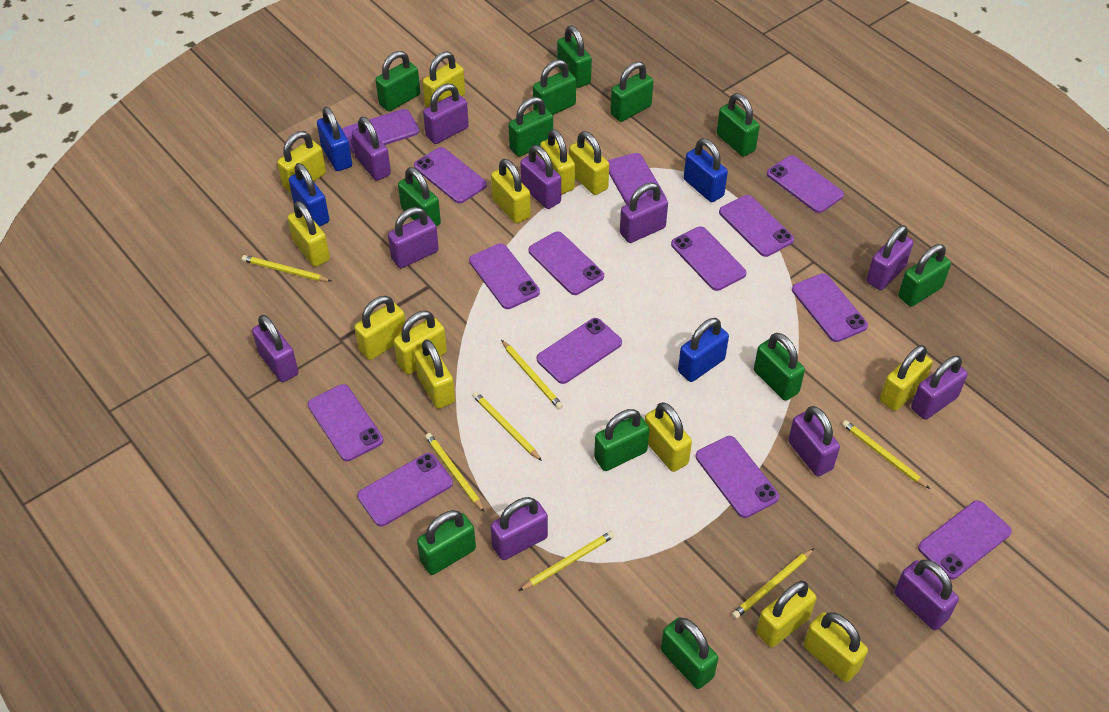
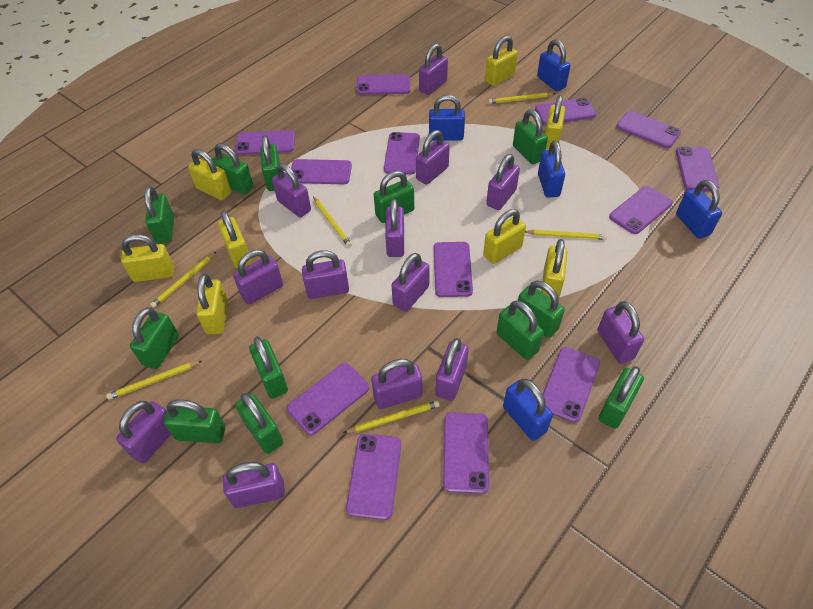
blue padlock: 4 -> 5
purple padlock: 11 -> 13
purple phone: 14 -> 13
yellow padlock: 13 -> 8
yellow pencil: 7 -> 6

